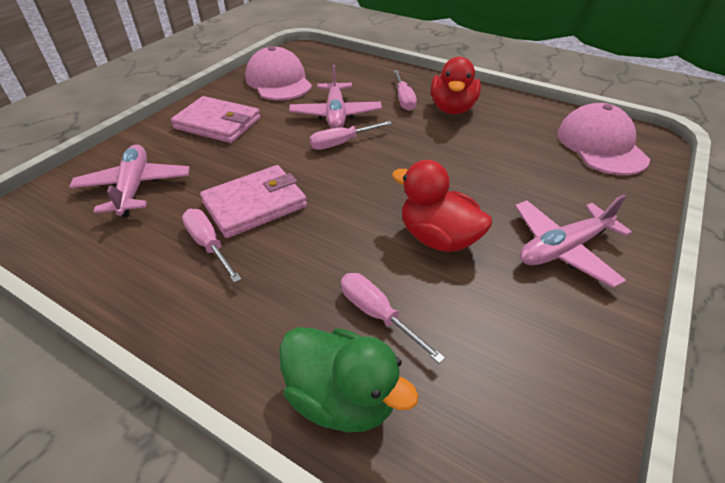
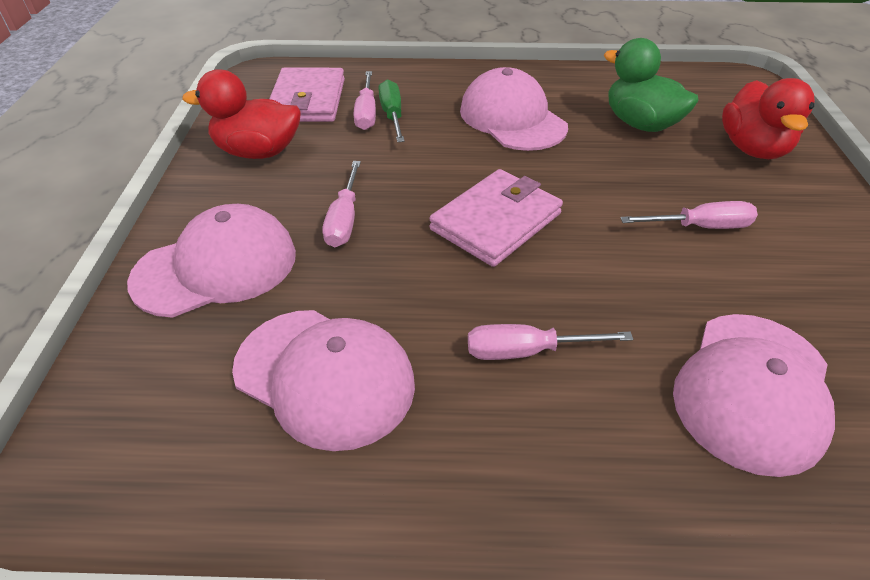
green screwdriver: 0 -> 1
pink cap: 2 -> 4
pink plane: 3 -> 0

